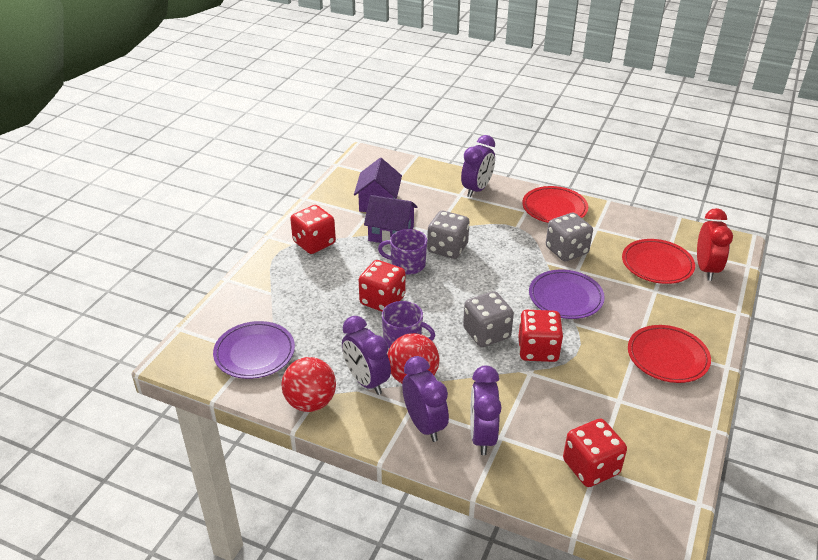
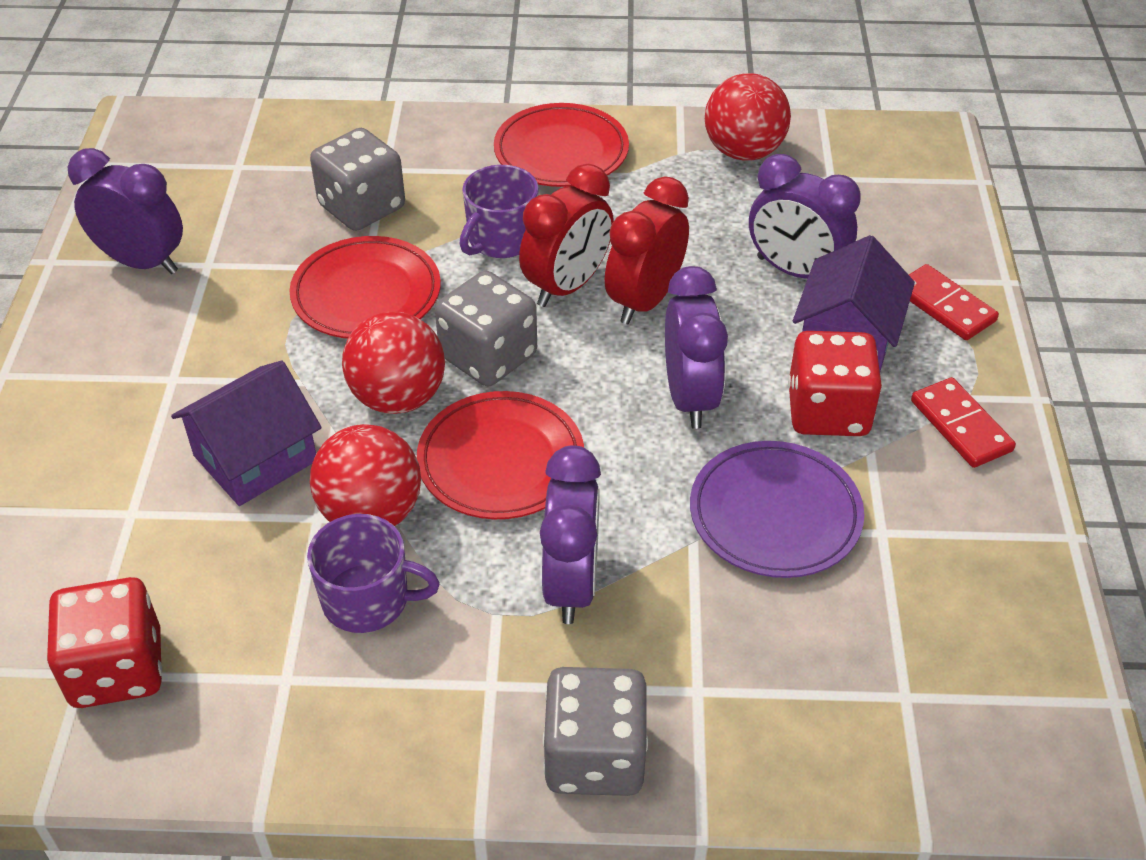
purple plate: 2 -> 1
red ball: 2 -> 3
red clock: 1 -> 2
red dice: 4 -> 2
red domino: 0 -> 2

